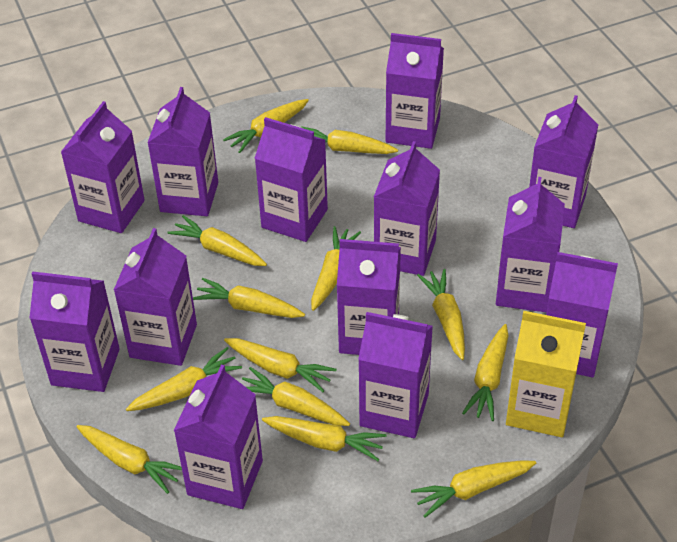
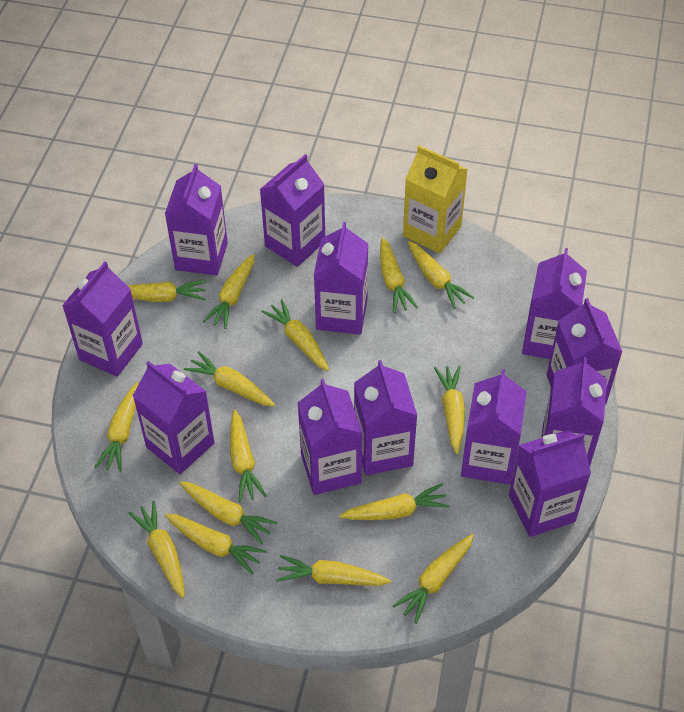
purple carton: 13 -> 12
yellow carrot: 13 -> 15

